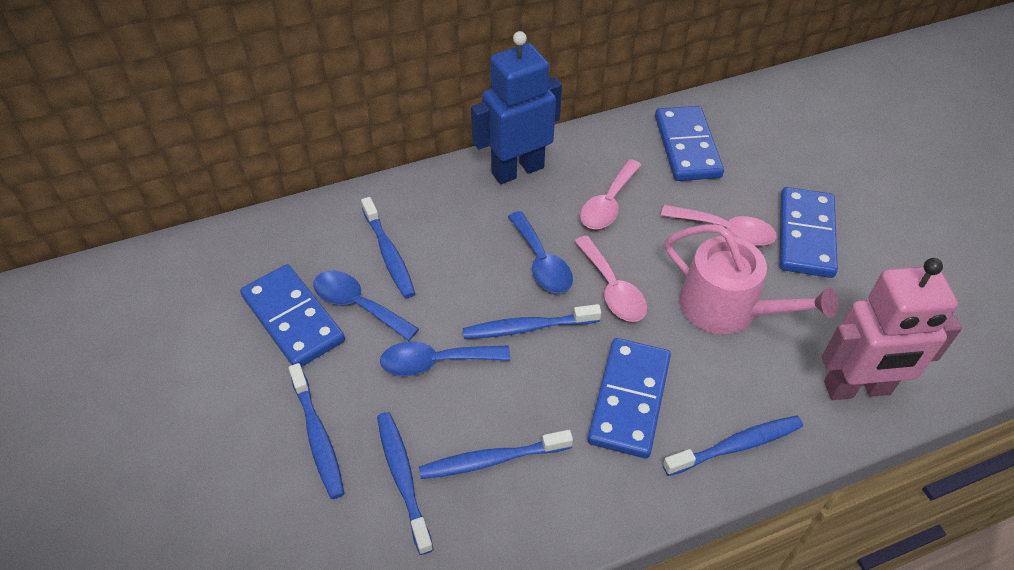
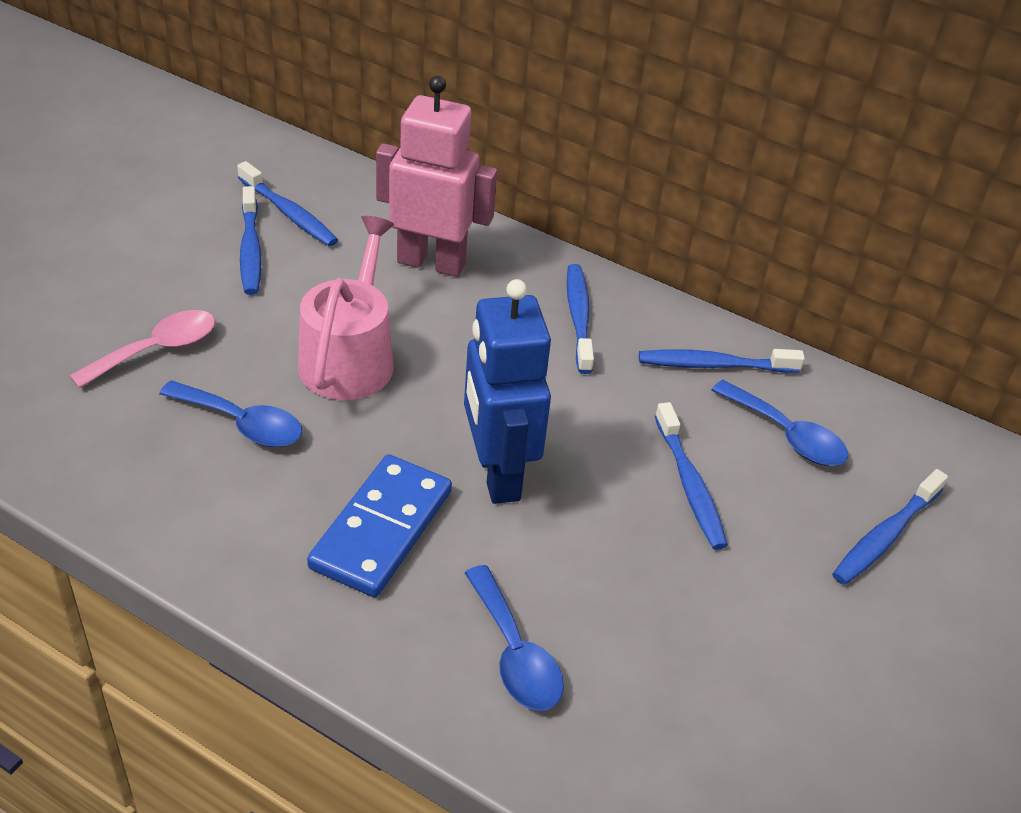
blue domino: 4 -> 1
pink spoon: 3 -> 1

